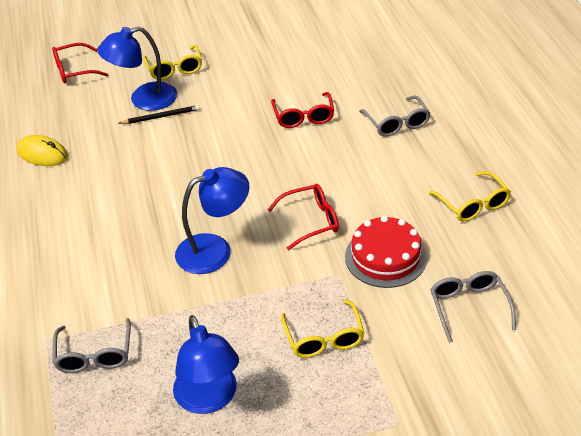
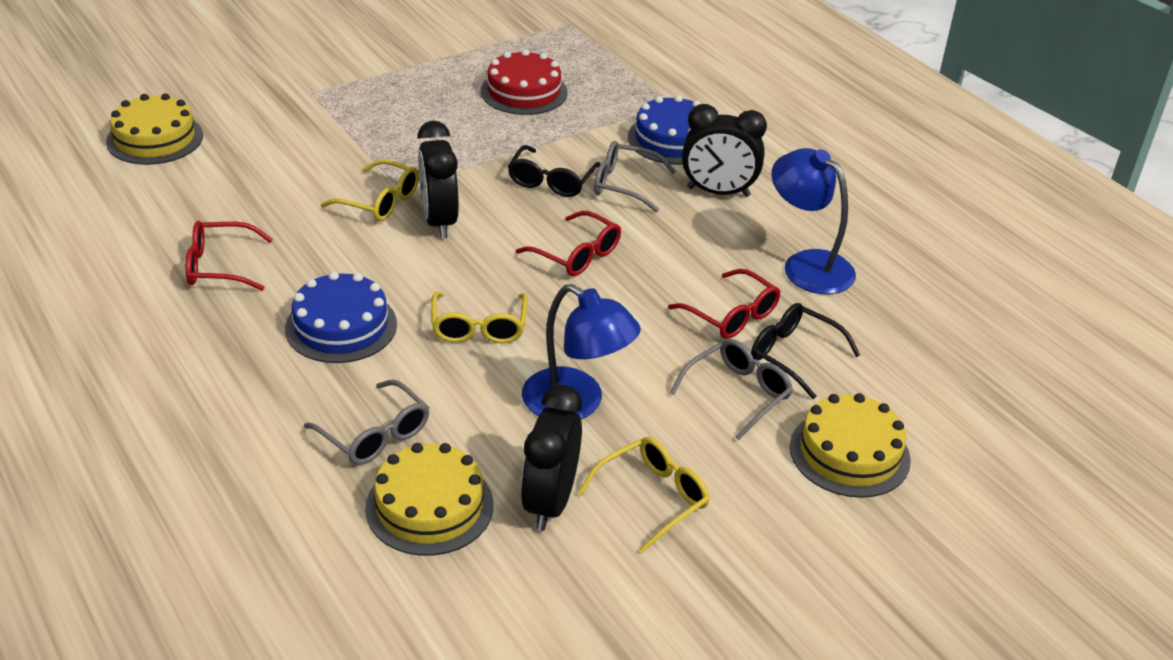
black clock: 0 -> 3
black glasses: 0 -> 2
black pencil: 1 -> 0
blue cake: 0 -> 2
blue lamp: 3 -> 2
yellow cake: 0 -> 3
yellow mouse: 1 -> 0

